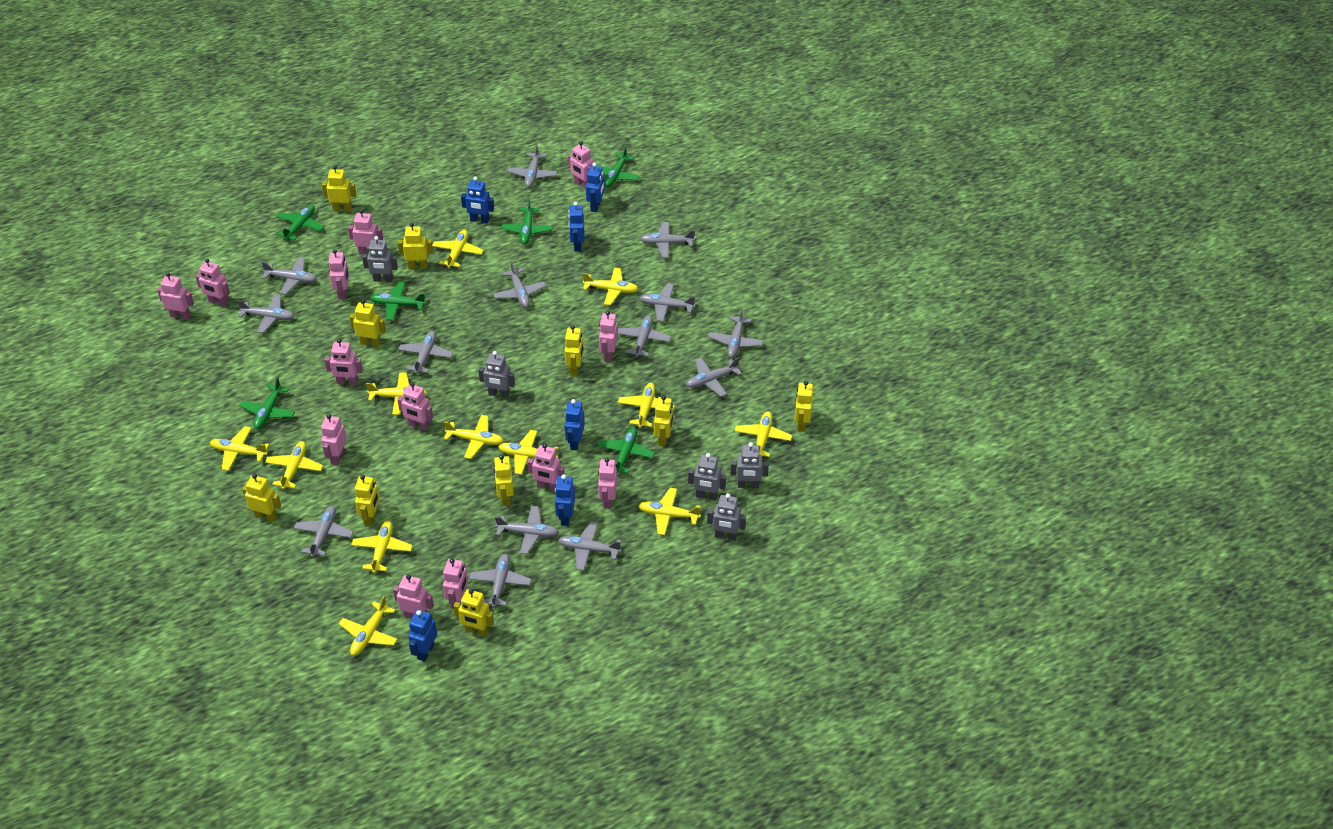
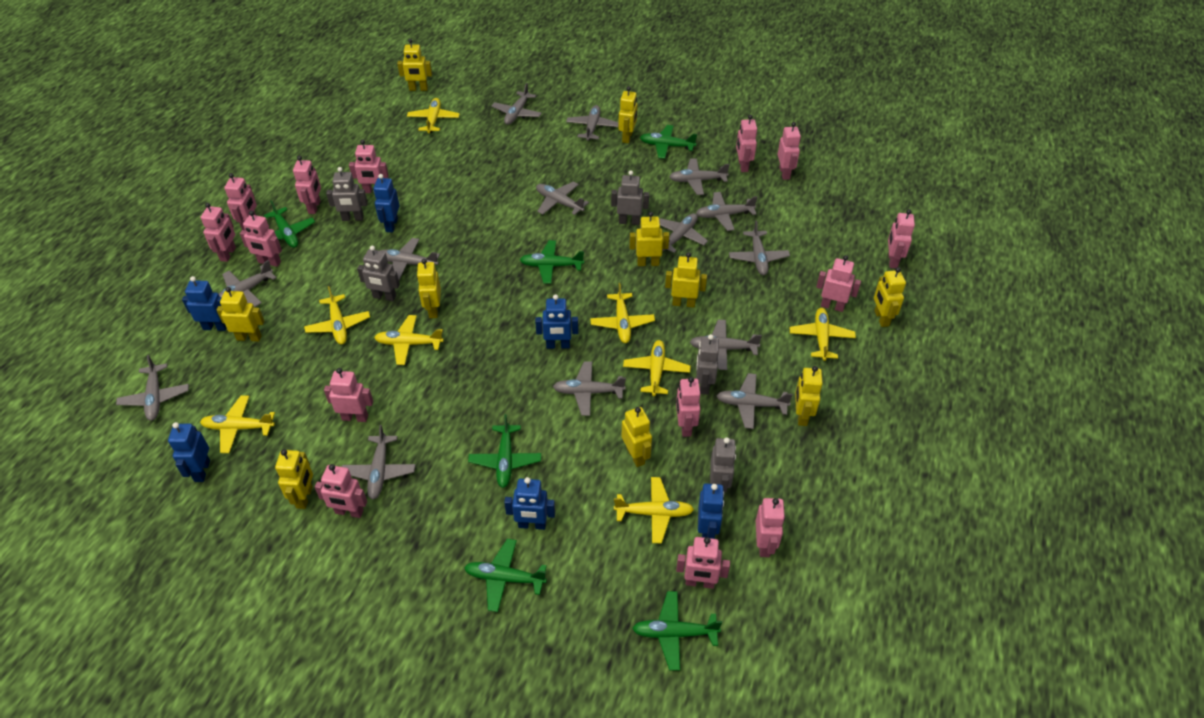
pink robot: 13 -> 14
yellow plane: 12 -> 8

